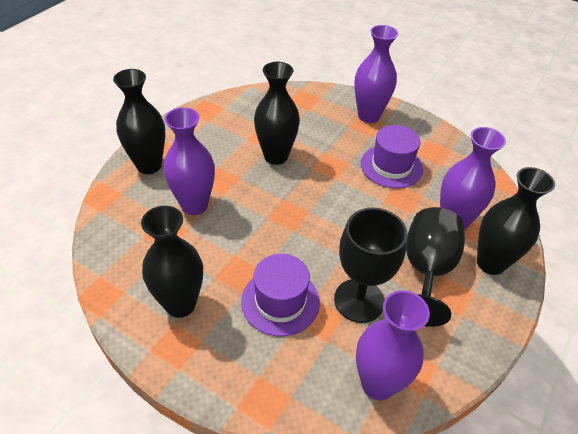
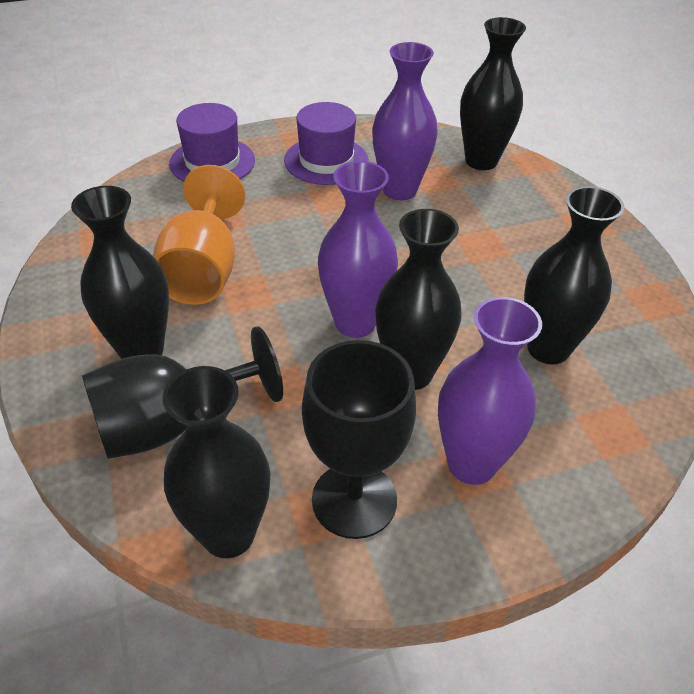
black vase: 4 -> 5
orange goblet: 0 -> 1
purple vase: 4 -> 3

